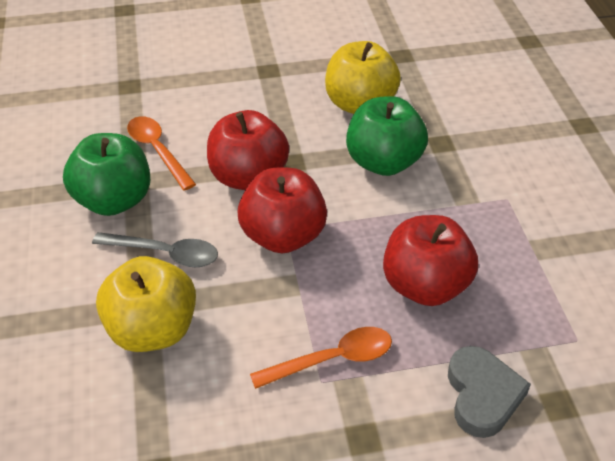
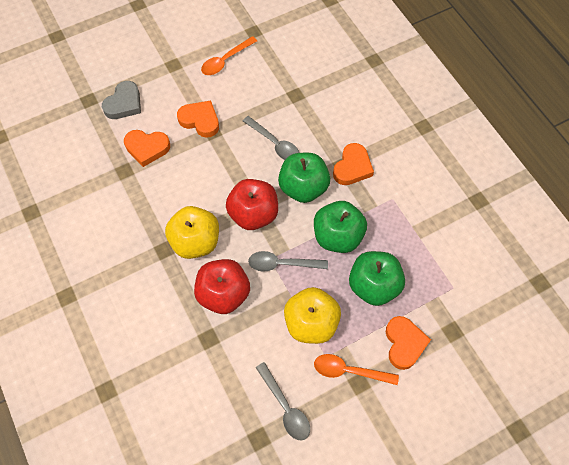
green apple: 2 -> 3
grey spoon: 1 -> 3
orange heart: 0 -> 4
red apple: 3 -> 2

